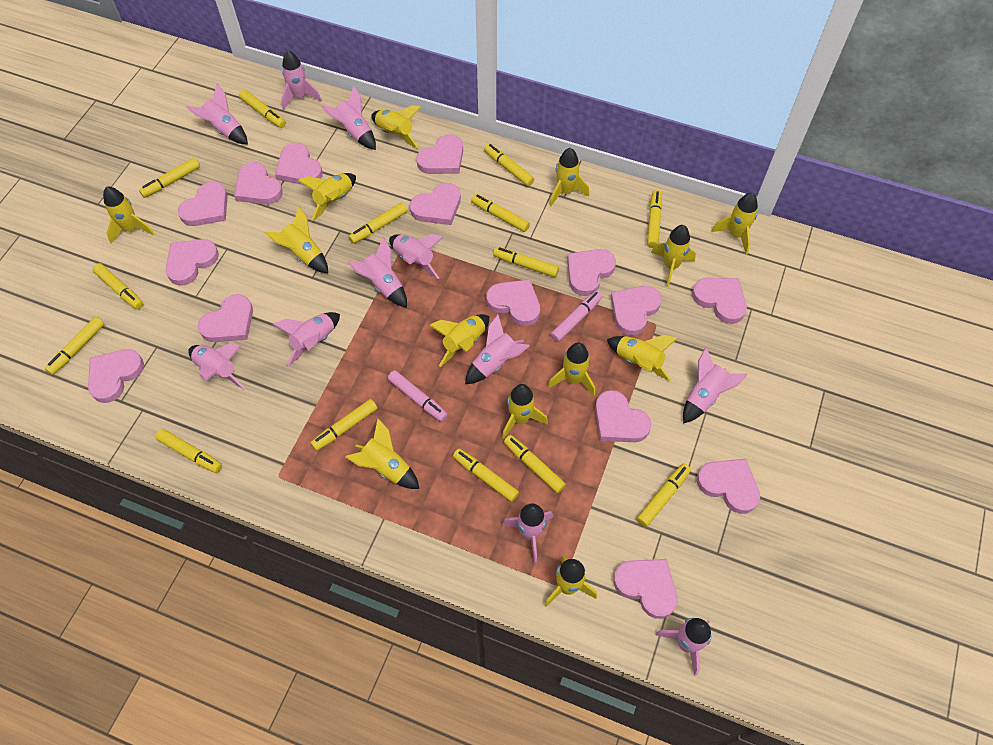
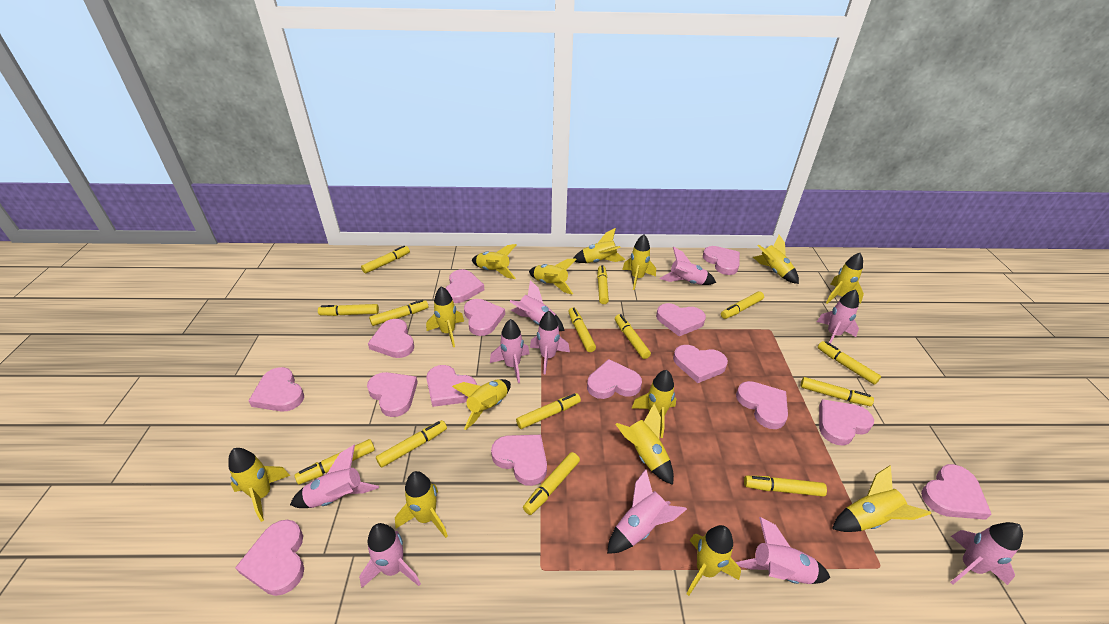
pink marker: 2 -> 0
pink rocket: 11 -> 10
yellow rocket: 13 -> 14

